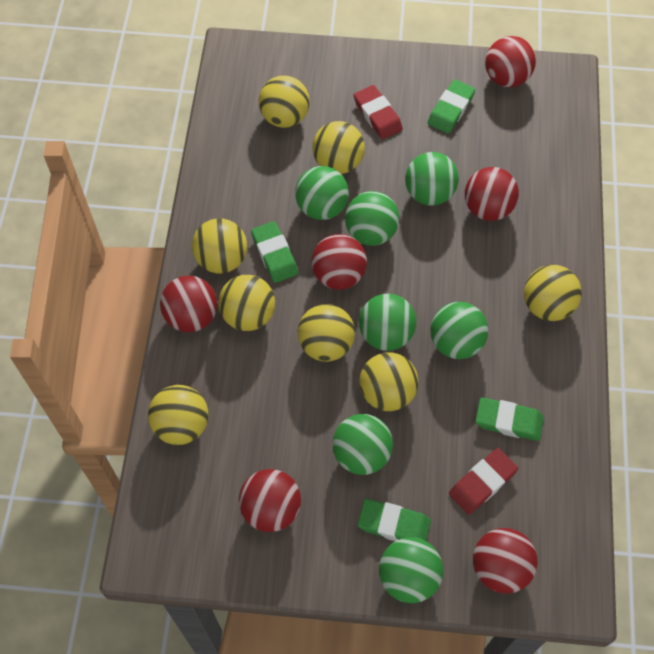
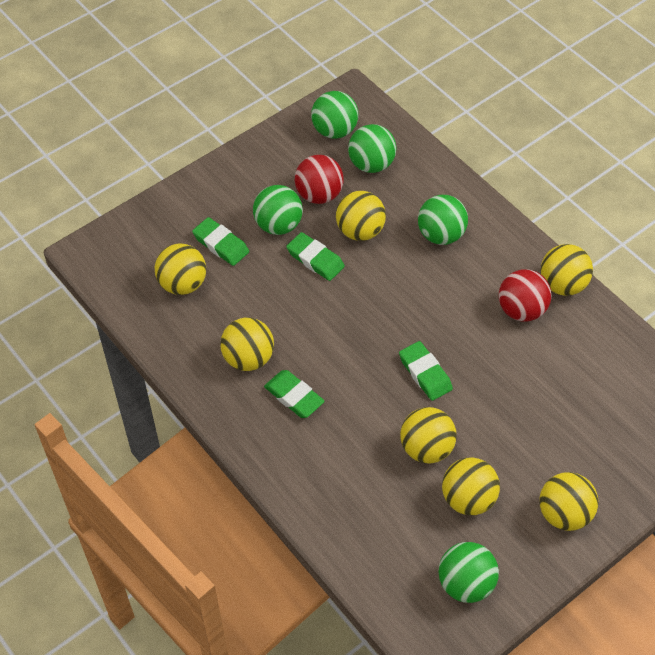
green ball: 7 -> 5
red ball: 6 -> 2
red eraser: 2 -> 0
yellow ball: 8 -> 7

